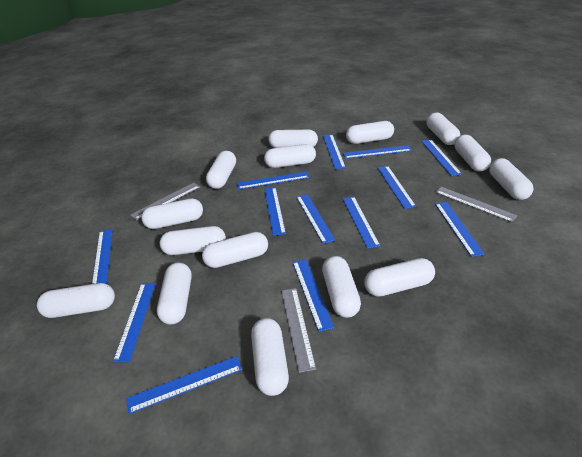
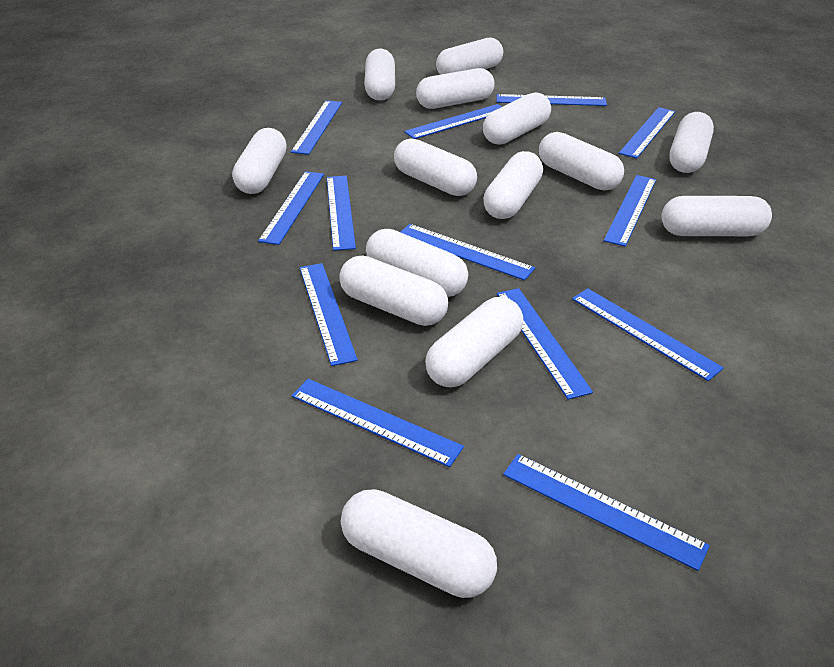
grey ruler: 3 -> 0
white capsule: 15 -> 14

